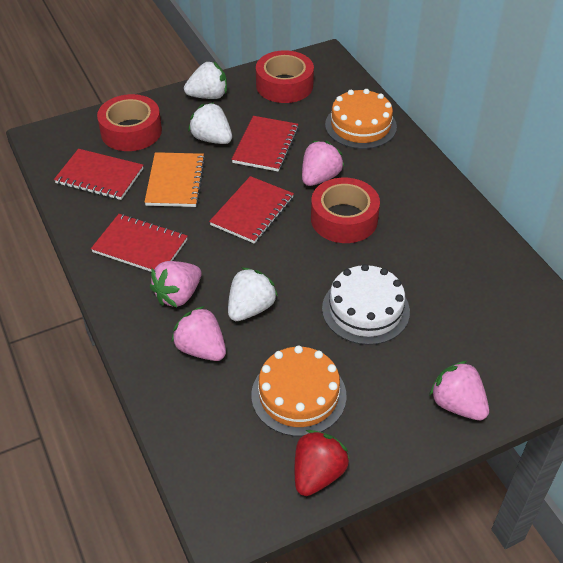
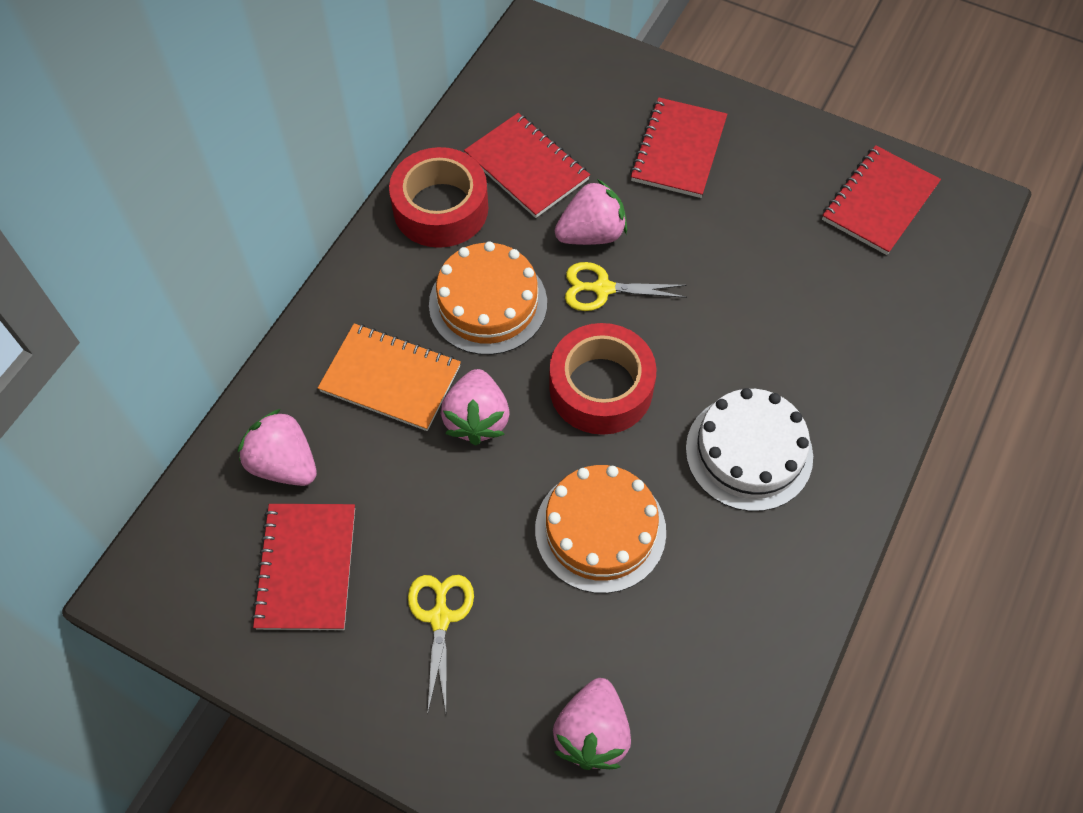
red strawberry: 1 -> 0
red tape: 3 -> 2
white strawberry: 3 -> 0
yellow scissors: 0 -> 2

